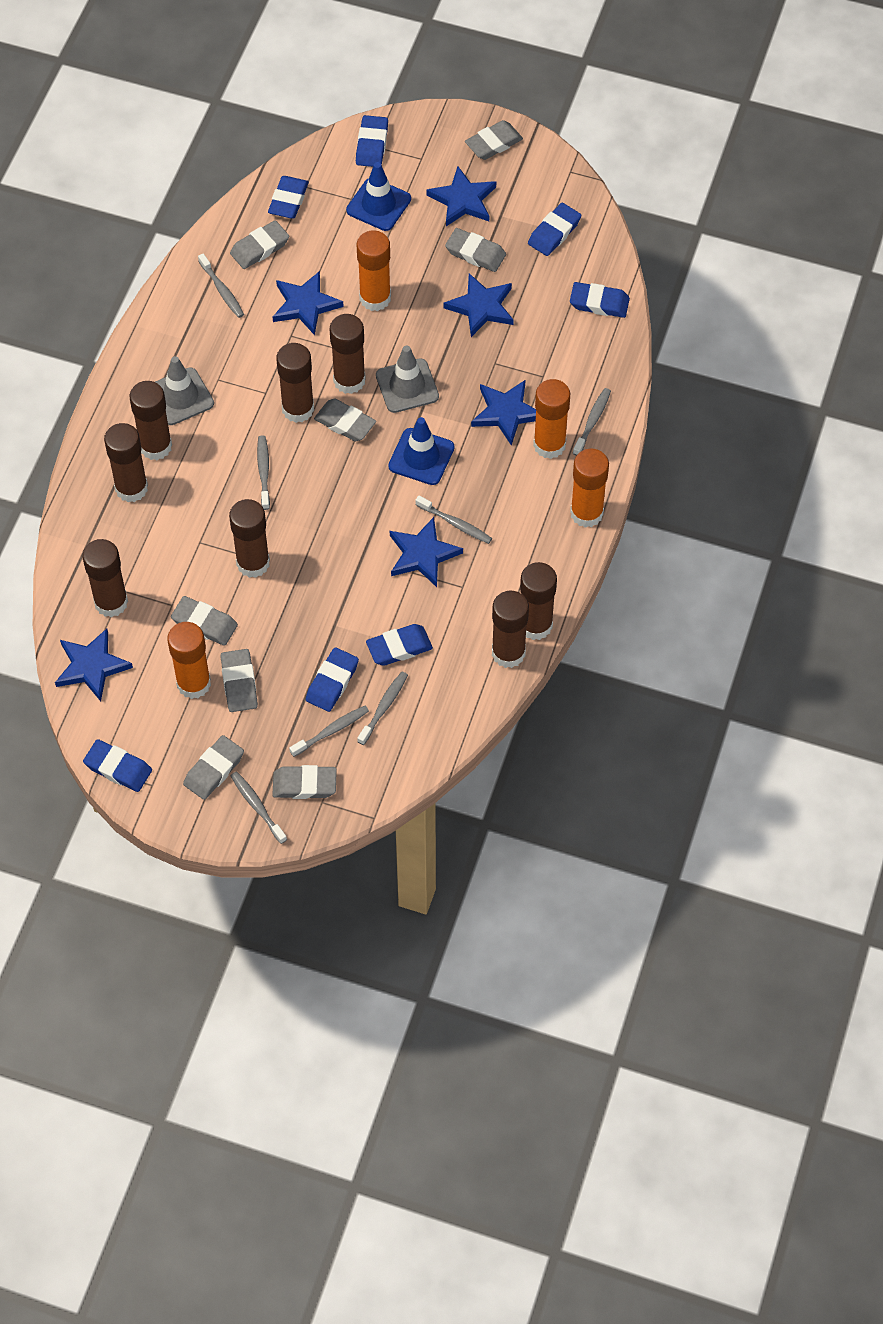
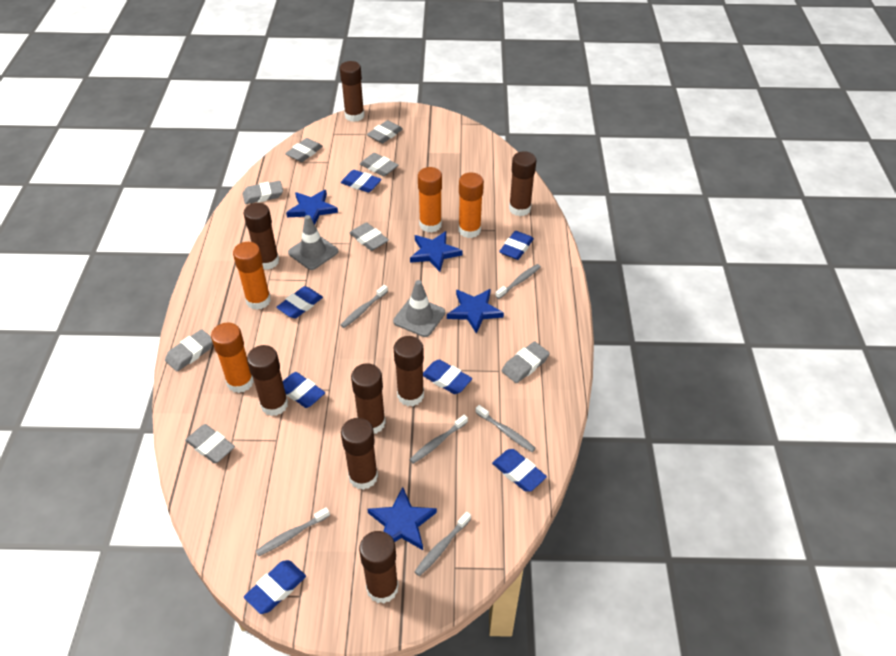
blue star: 6 -> 4
blue traffic cone: 2 -> 0
grey toothbrush: 7 -> 6

